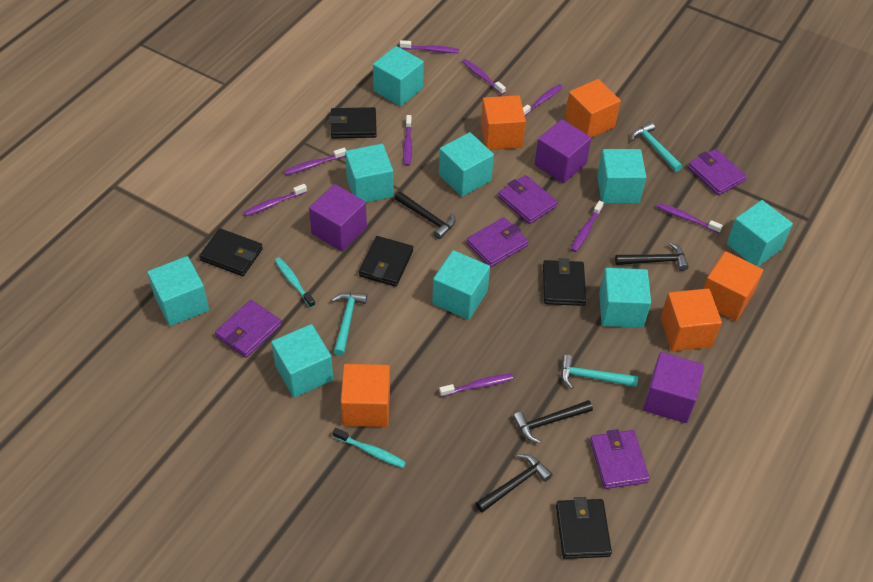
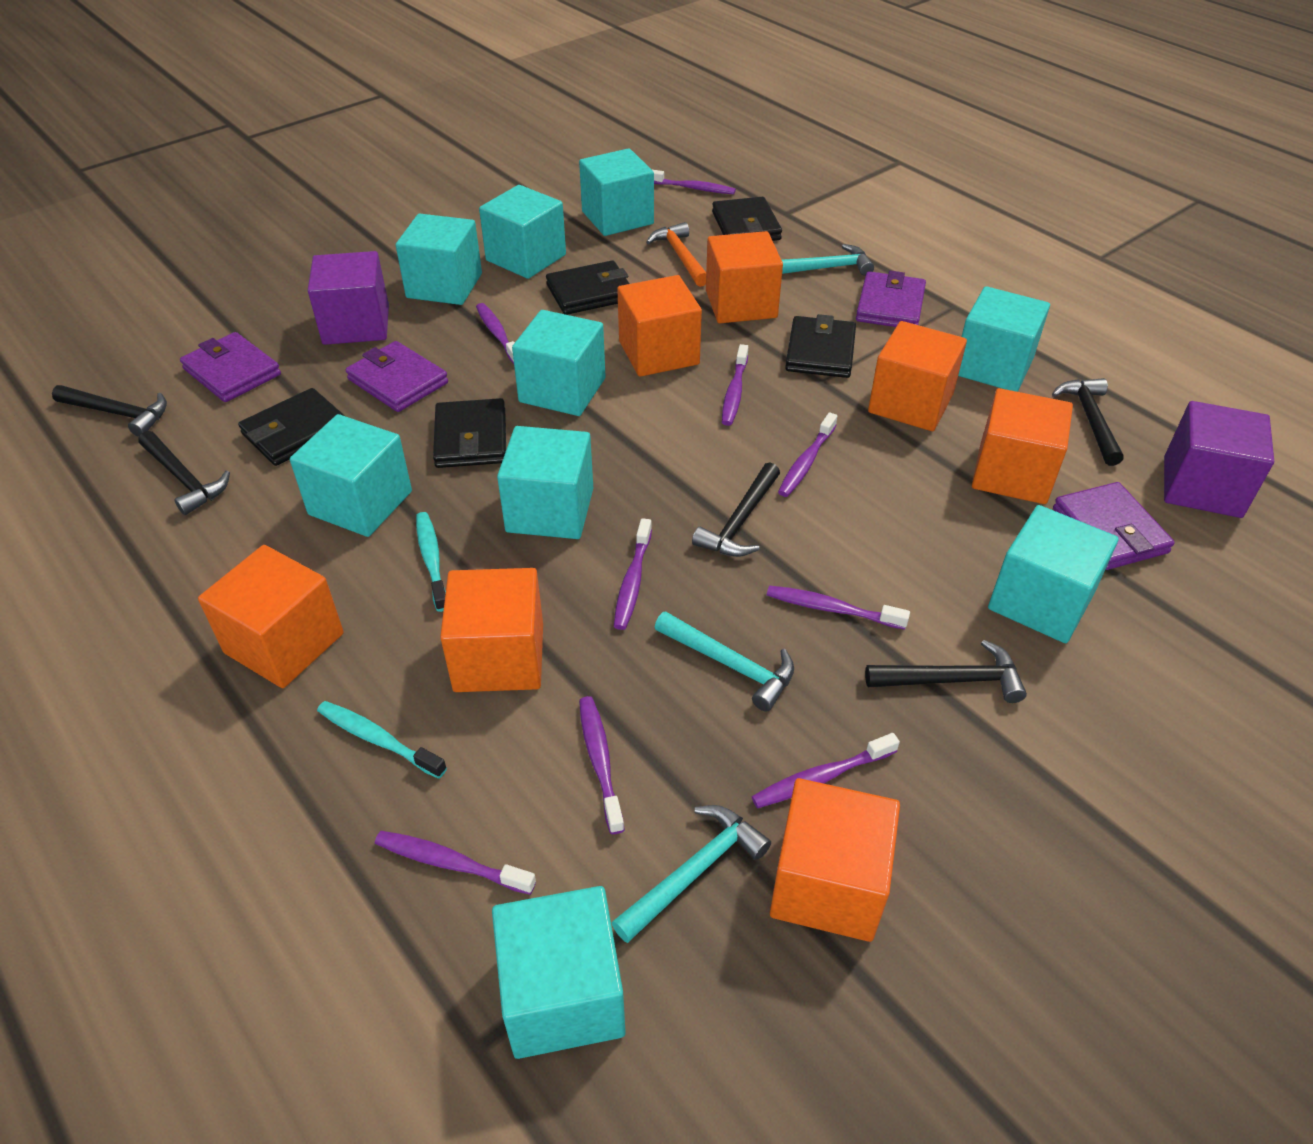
black hammer: 4 -> 5
orange cube: 5 -> 7
orange hammer: 0 -> 1
purple cube: 3 -> 2
purple wallet: 5 -> 4

